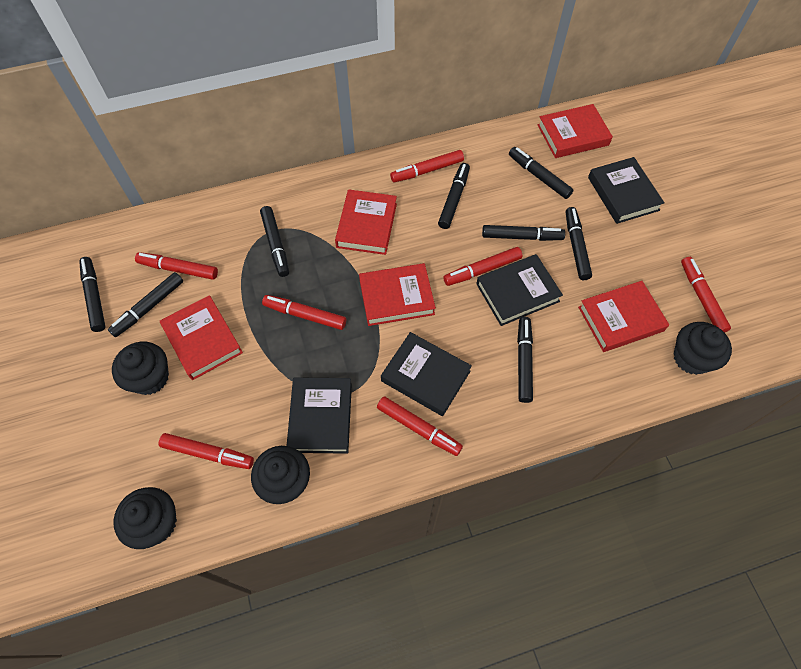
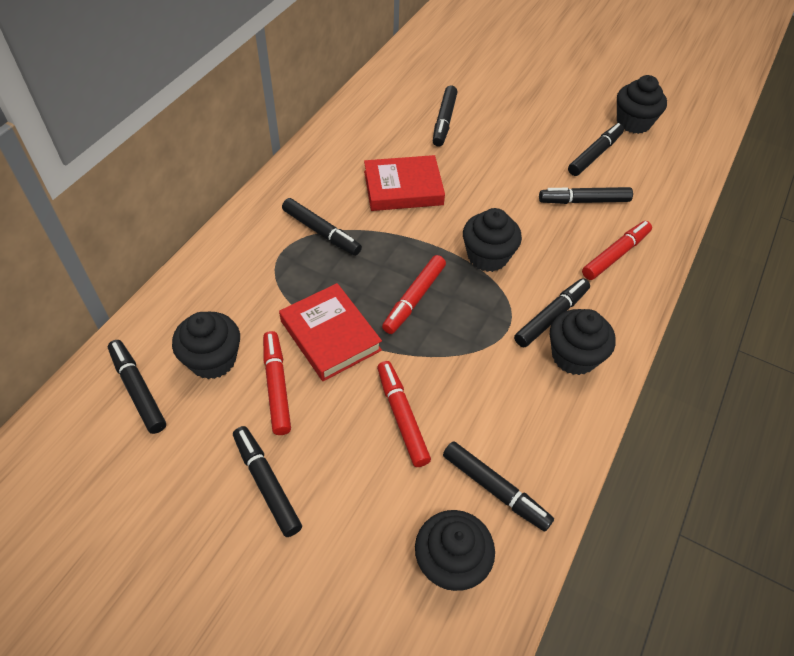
black book: 4 -> 0
black cupcake: 4 -> 5
red book: 5 -> 2
red marker: 7 -> 4

